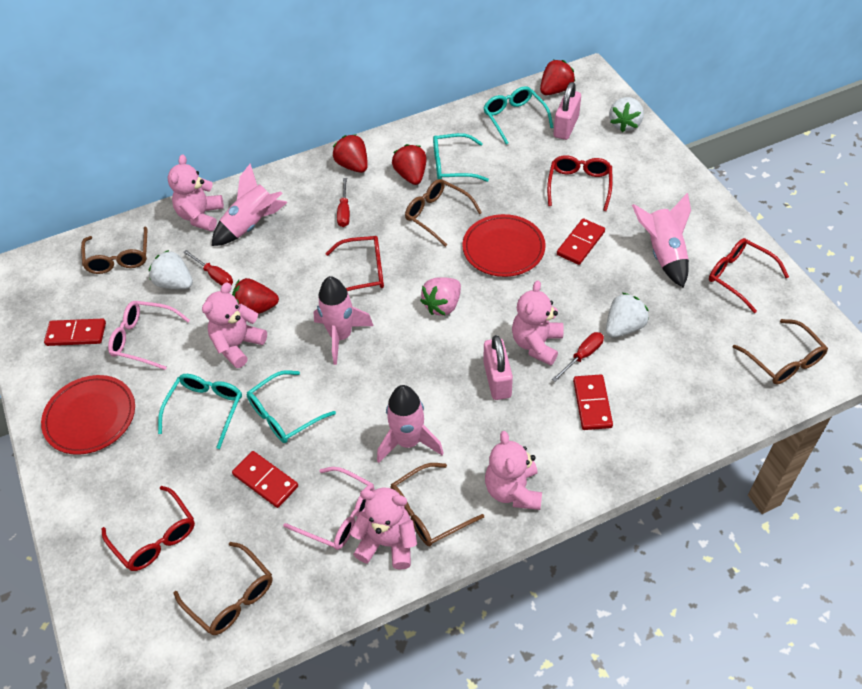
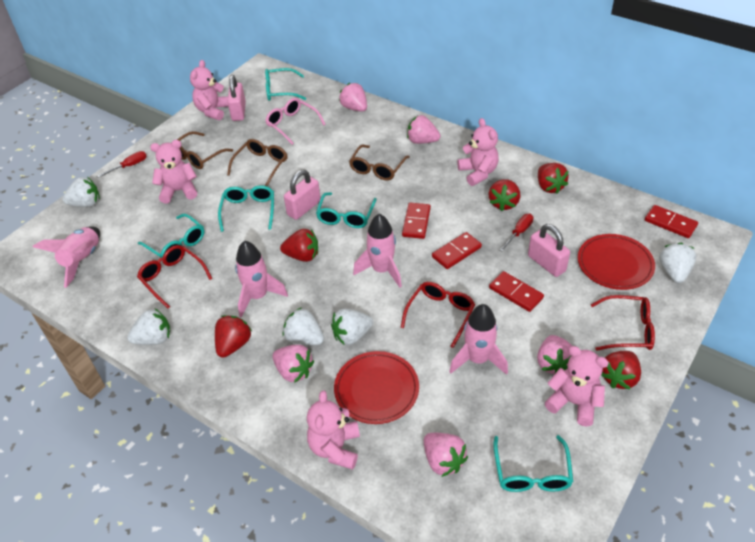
brown glasses: 5 -> 3
pink glasses: 2 -> 1
pink padlock: 2 -> 3
pink strawberry: 1 -> 5
red glasses: 4 -> 3
red screwdriver: 3 -> 2
red strawberry: 4 -> 5
turquoise glasses: 4 -> 5
white strawberry: 3 -> 5

